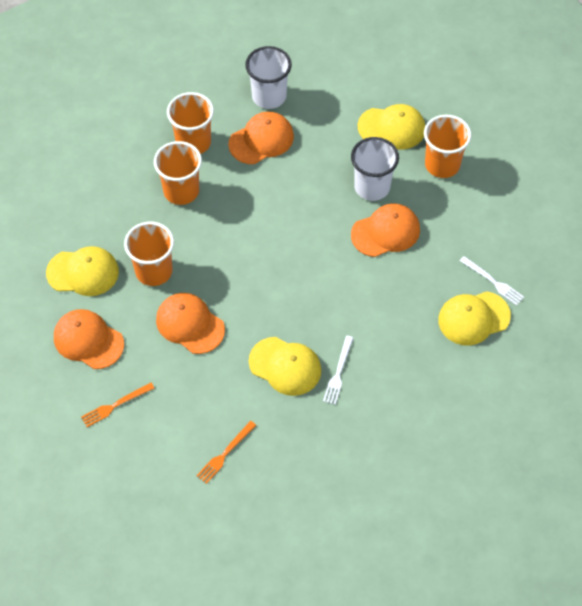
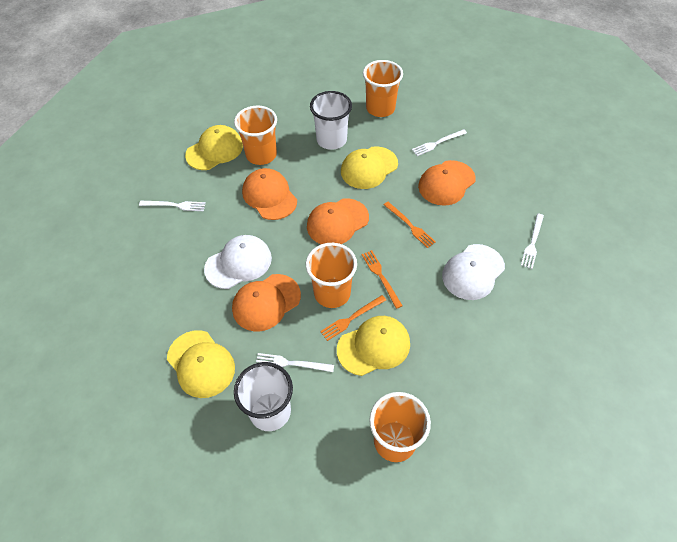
orange fork: 2 -> 3
white cap: 0 -> 2
white fork: 2 -> 4

